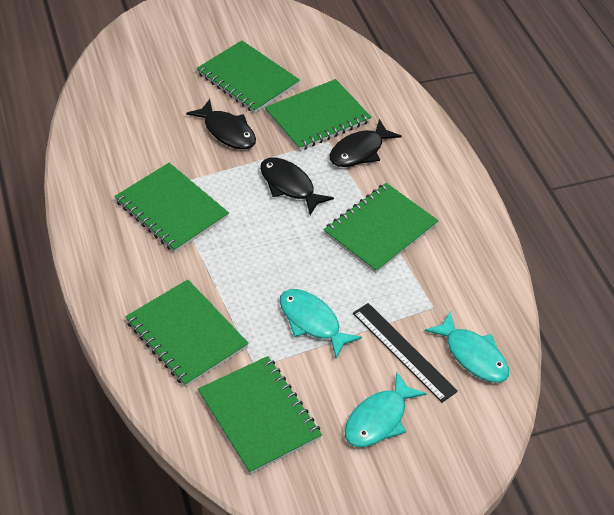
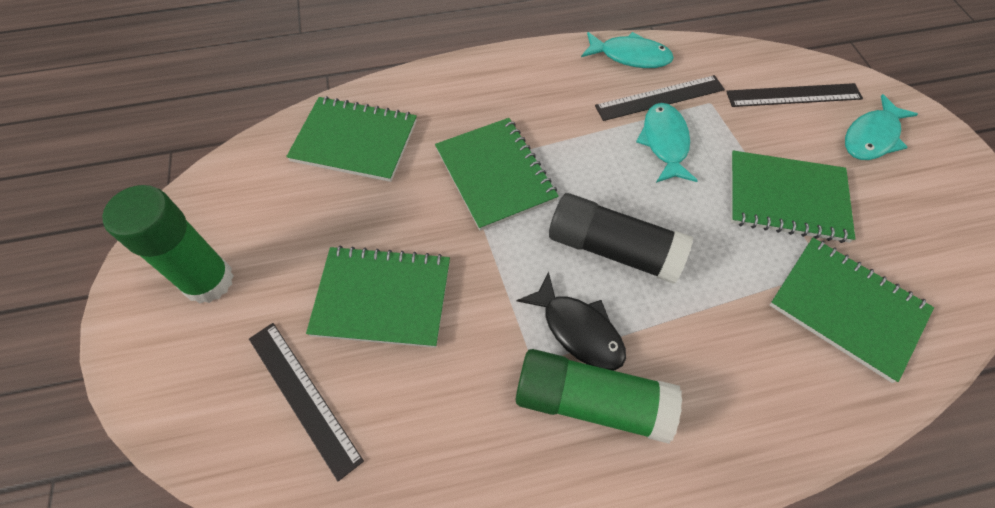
black fish: 3 -> 1
black glue stick: 0 -> 1
black ruler: 1 -> 3
green glue stick: 0 -> 2
green notebook: 6 -> 5

